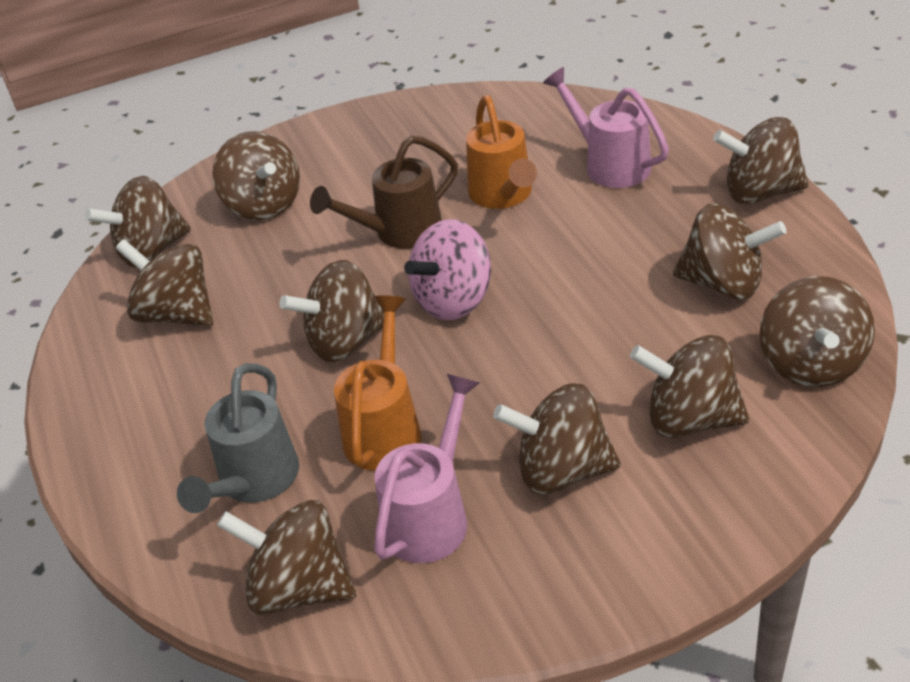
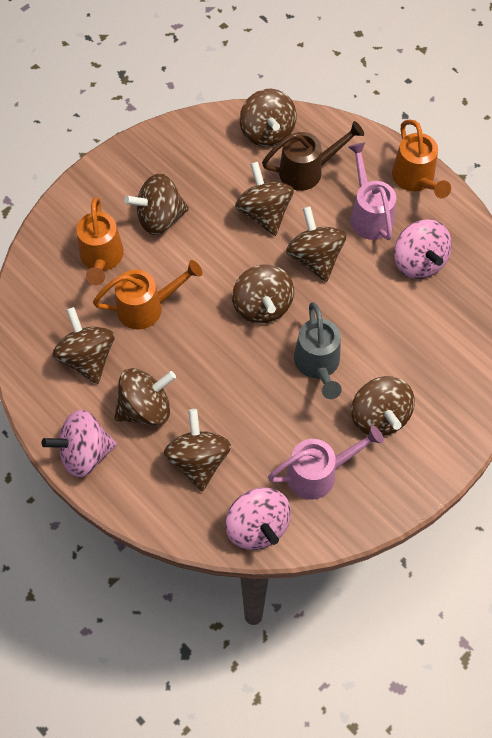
brown spinning top: 10 -> 9
orange watering can: 2 -> 3
pink spinning top: 1 -> 3

